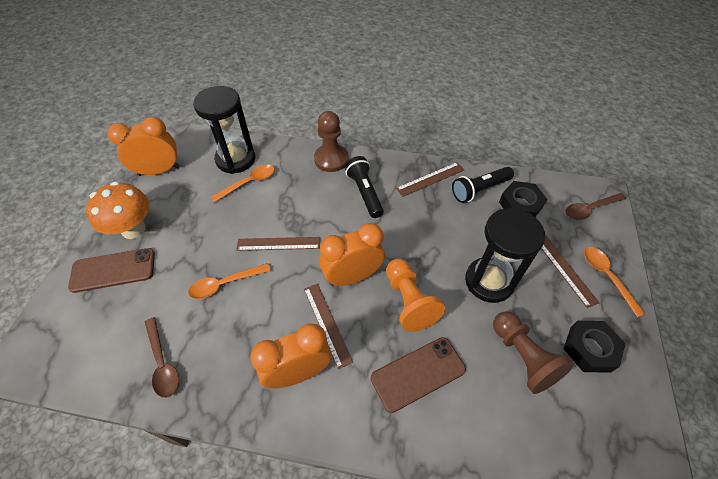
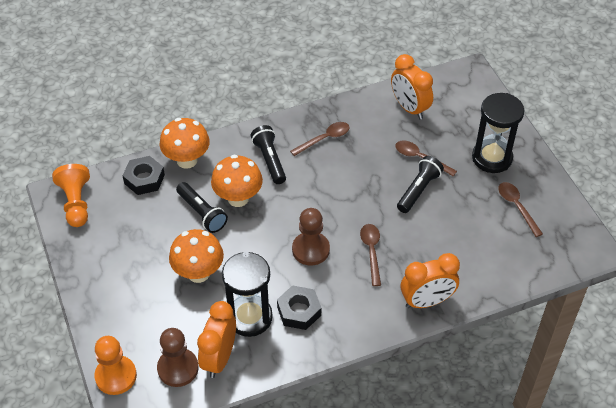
black flashlight: 2 -> 3
brown phone: 2 -> 0
brown ruler: 4 -> 0
brown spoon: 2 -> 4
orange mushroom: 1 -> 3
orange pawn: 1 -> 2
orange spoon: 3 -> 0

